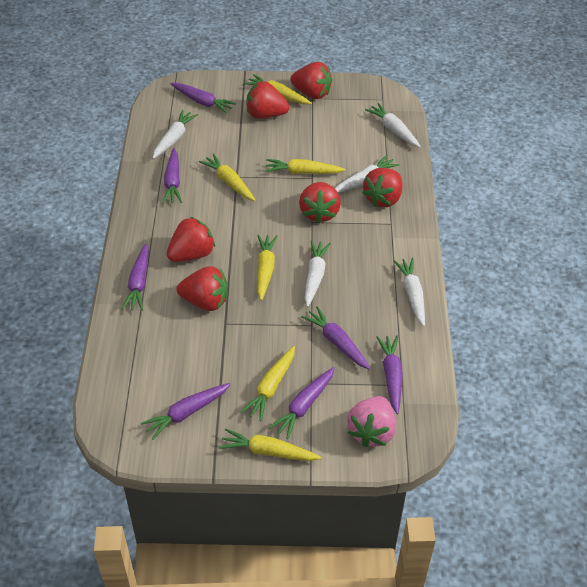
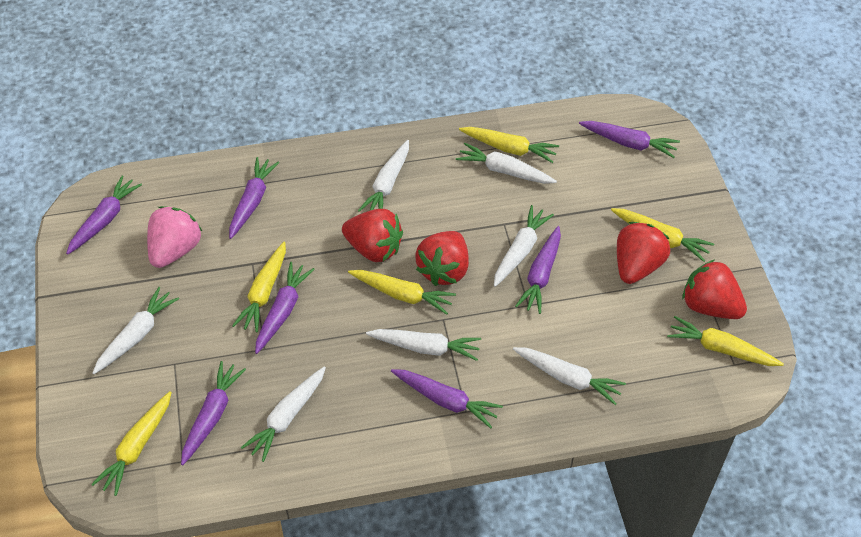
red strawberry: 6 -> 4
white carrot: 5 -> 7

